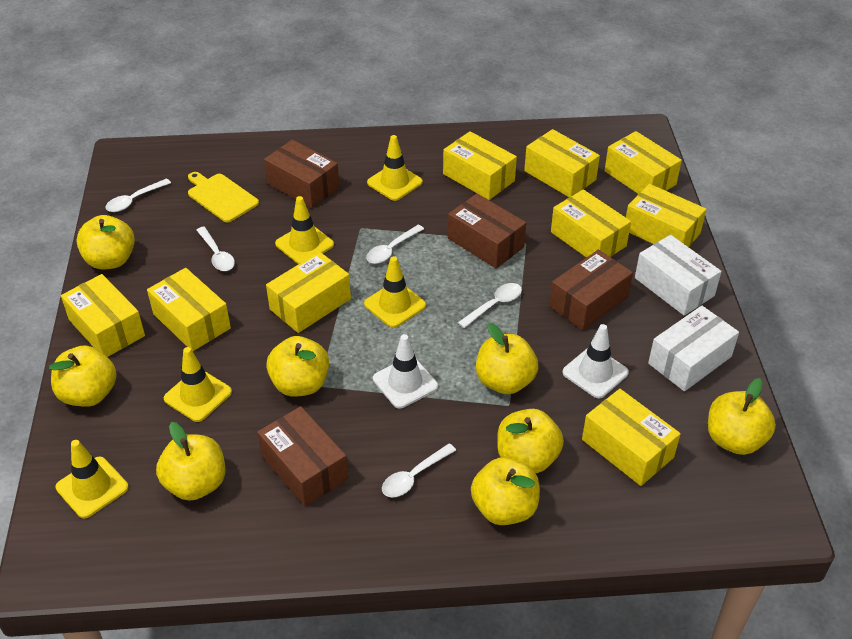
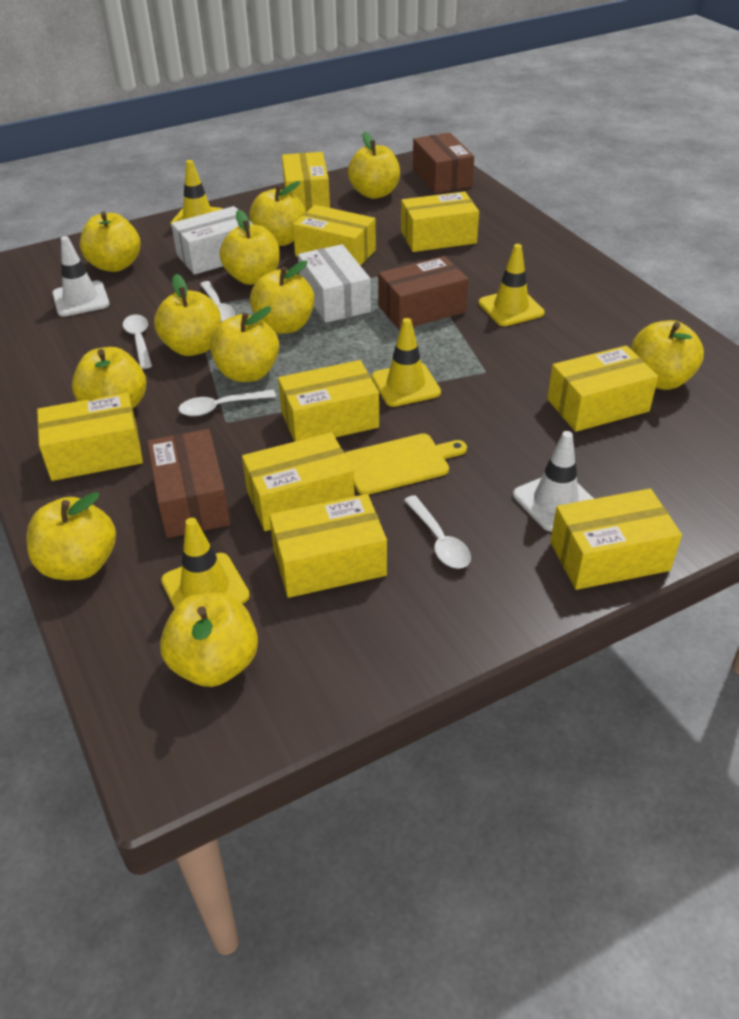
brown box: 4 -> 3
white spoon: 5 -> 4
yellow apple: 8 -> 11
yellow traffic cone: 5 -> 4

